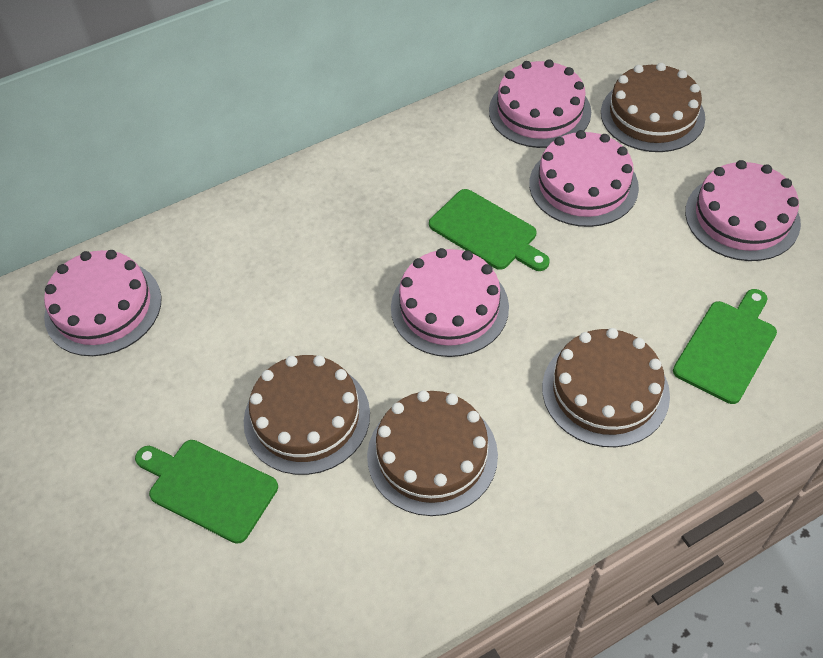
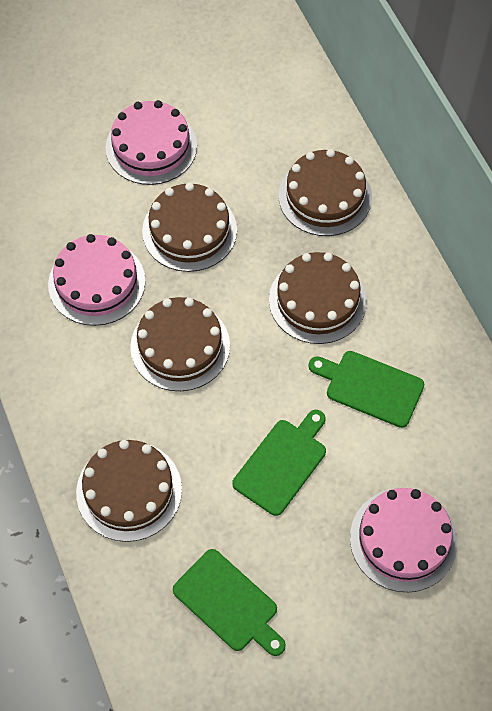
brown cake: 4 -> 5
pink cake: 5 -> 3

